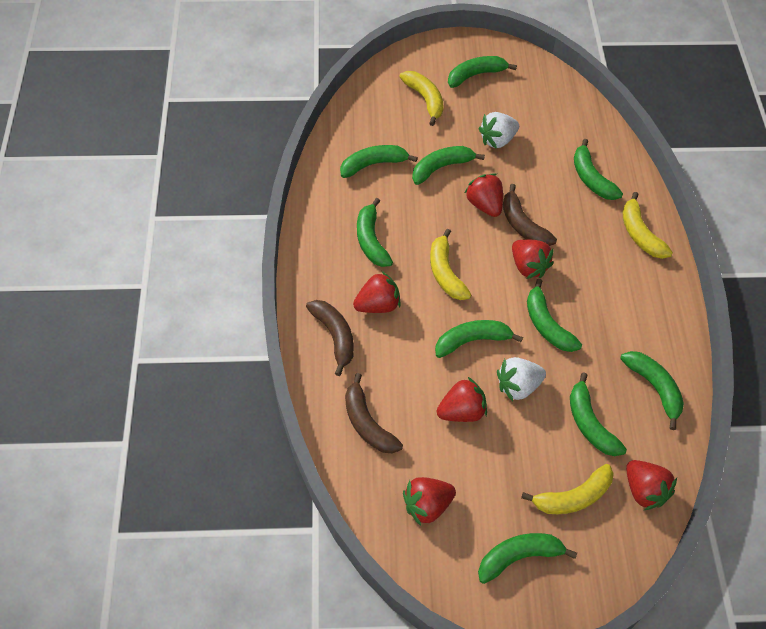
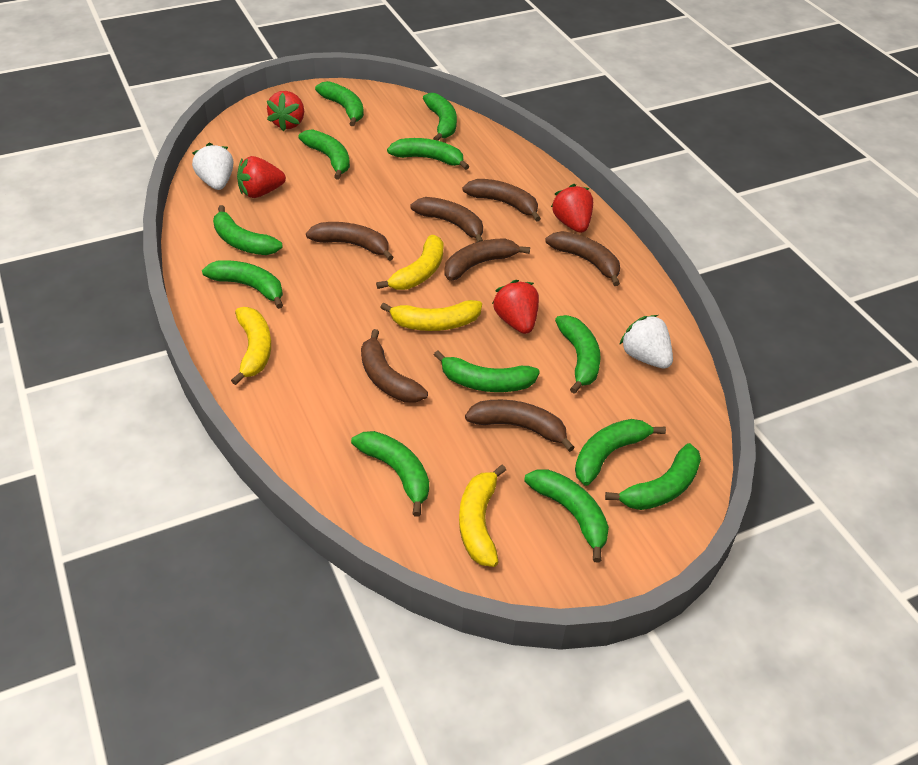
brown banana: 3 -> 7
green banana: 10 -> 12
red strawberry: 6 -> 4

